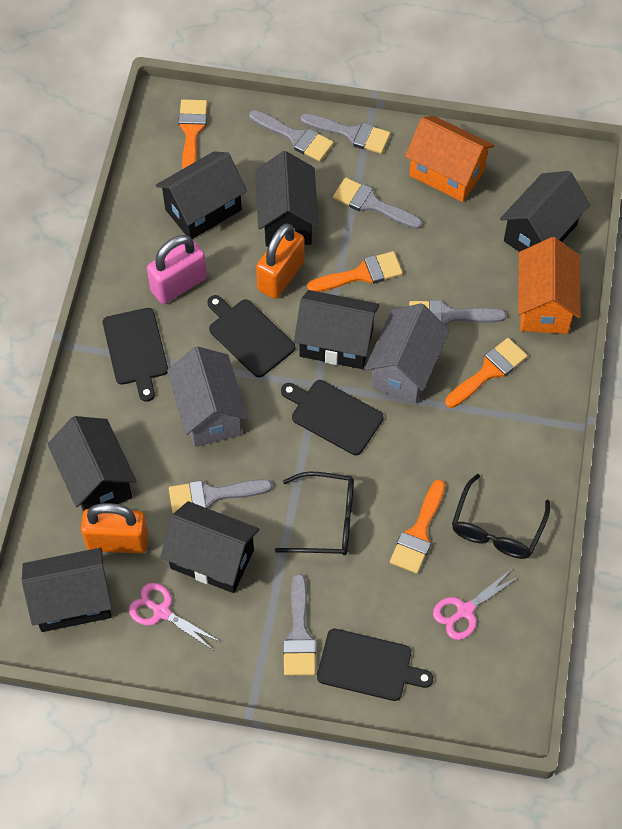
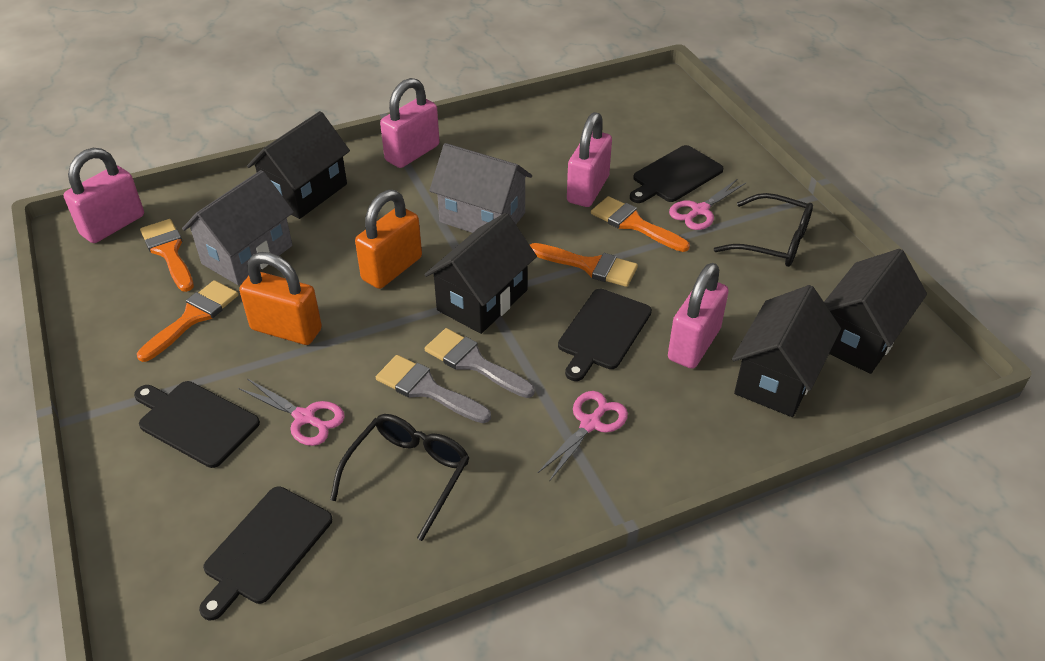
black house: 7 -> 4
grey brush: 6 -> 2
orange house: 2 -> 0
pink padlock: 1 -> 4
pink scissors: 2 -> 3

